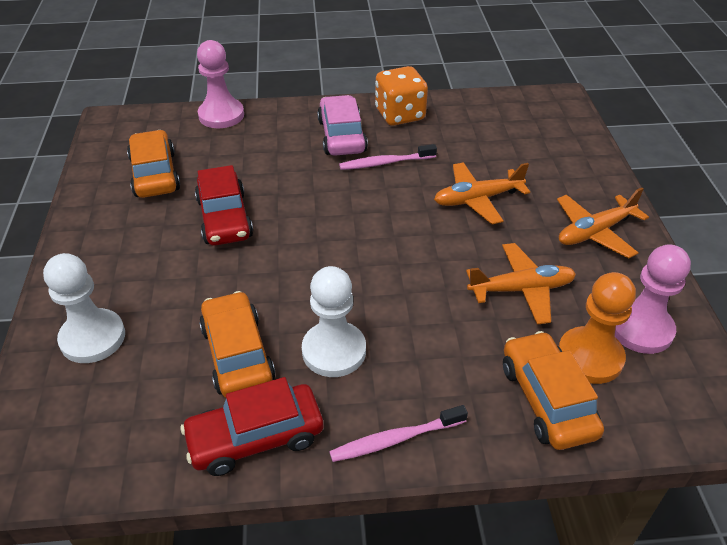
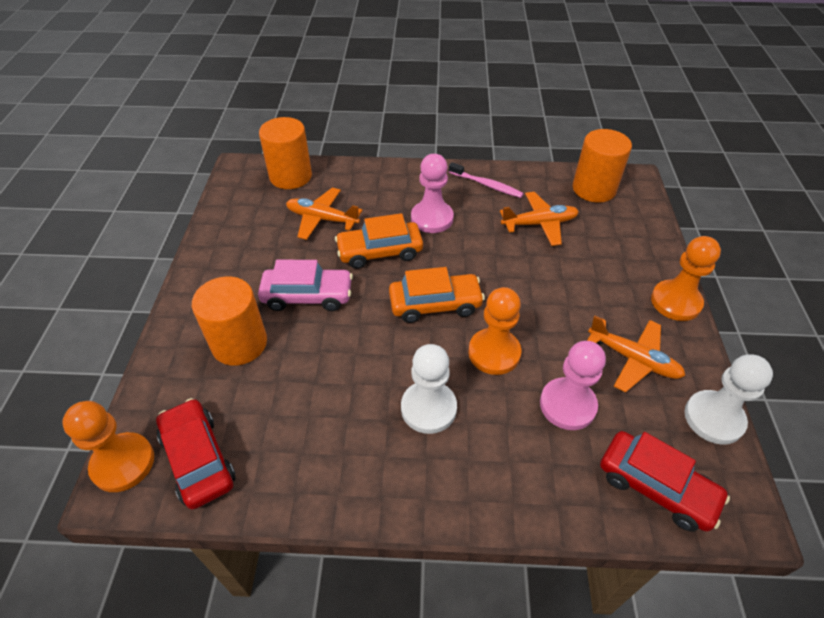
orange car: 3 -> 2
orange cylinder: 0 -> 3
orange dice: 1 -> 0
orange pawn: 1 -> 3
pink toothbrush: 2 -> 1

